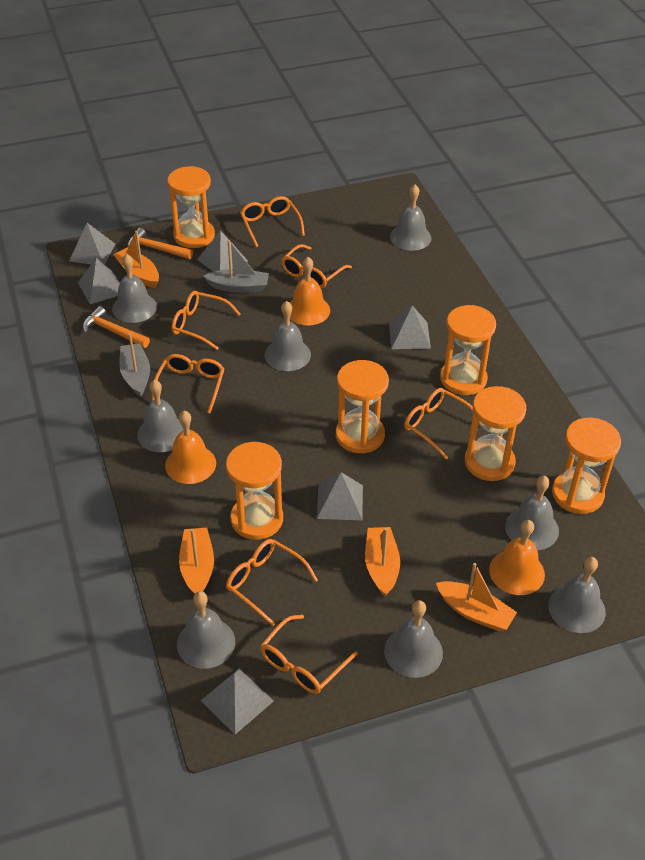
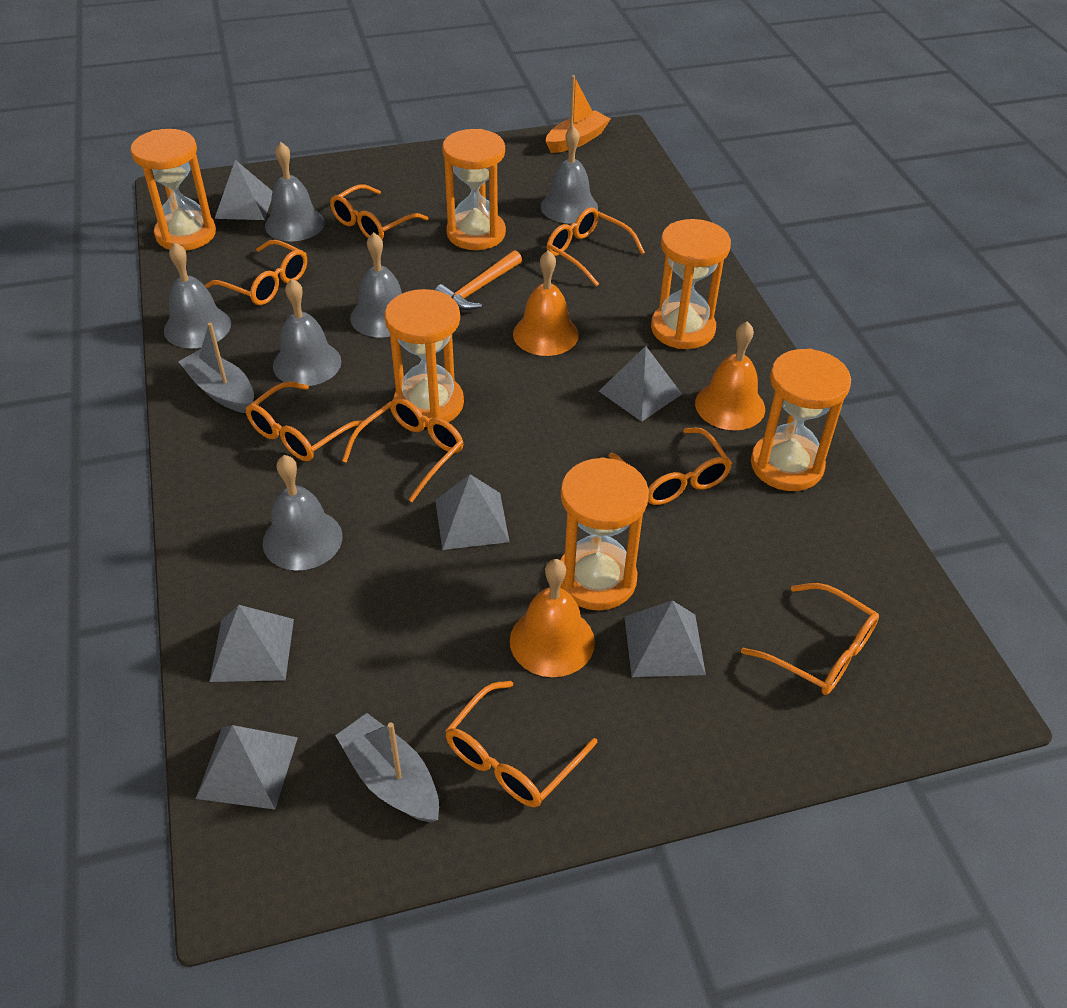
grey bell: 8 -> 6
orange boat: 4 -> 1
orange glasses: 7 -> 8
orange hammer: 2 -> 1

